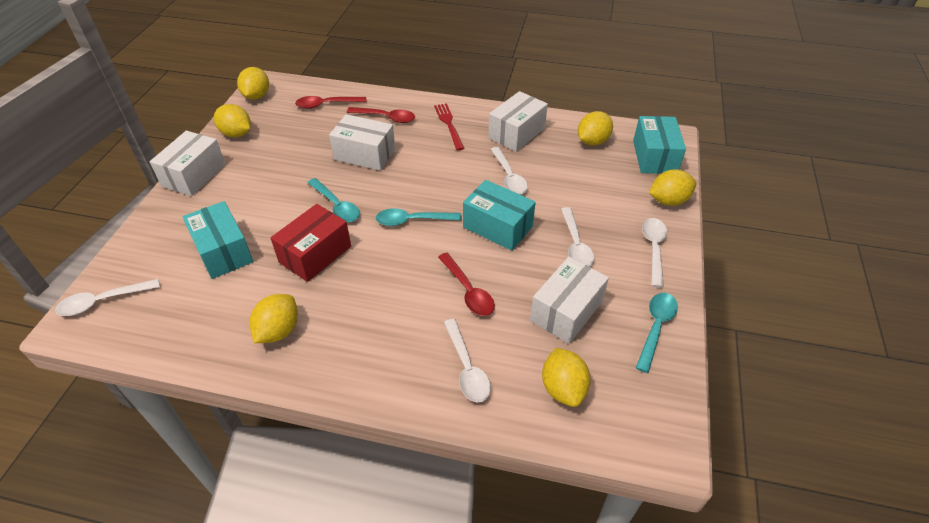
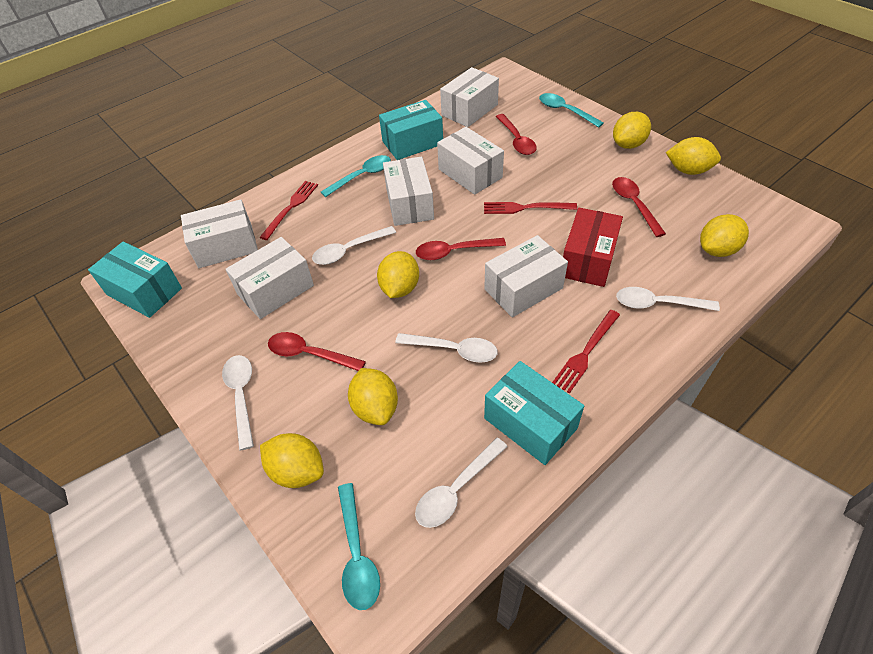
red fork: 1 -> 3
red spoon: 3 -> 4
white box: 4 -> 6

